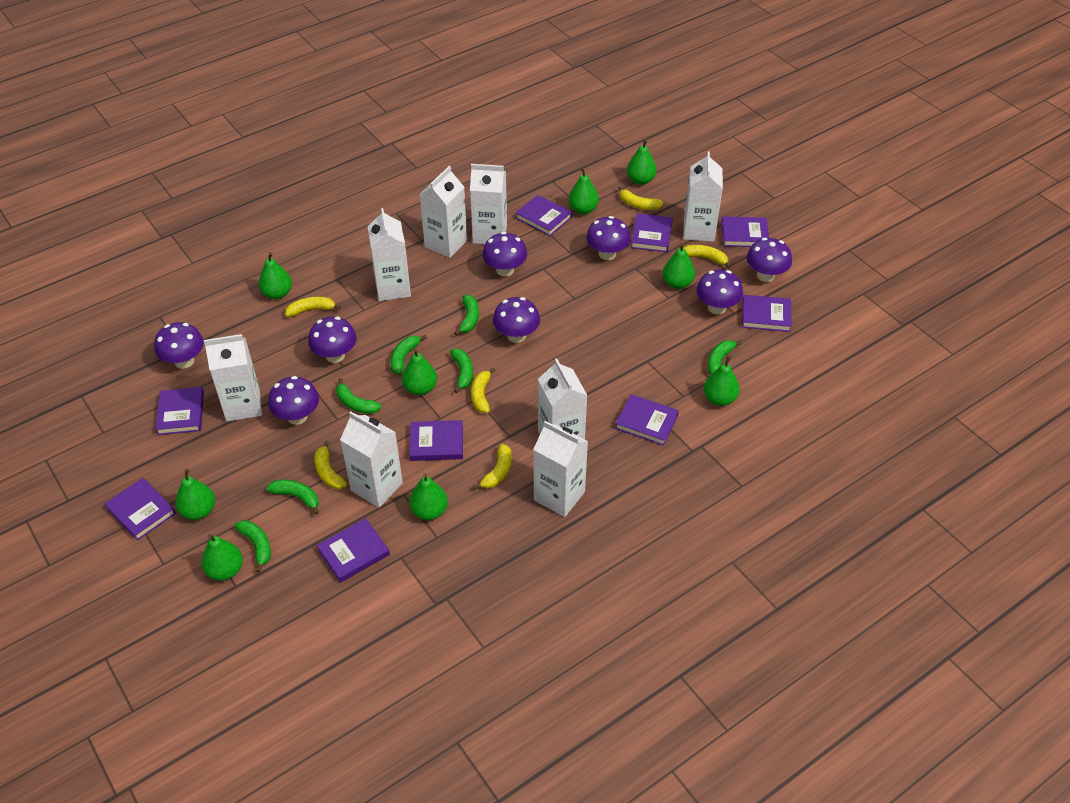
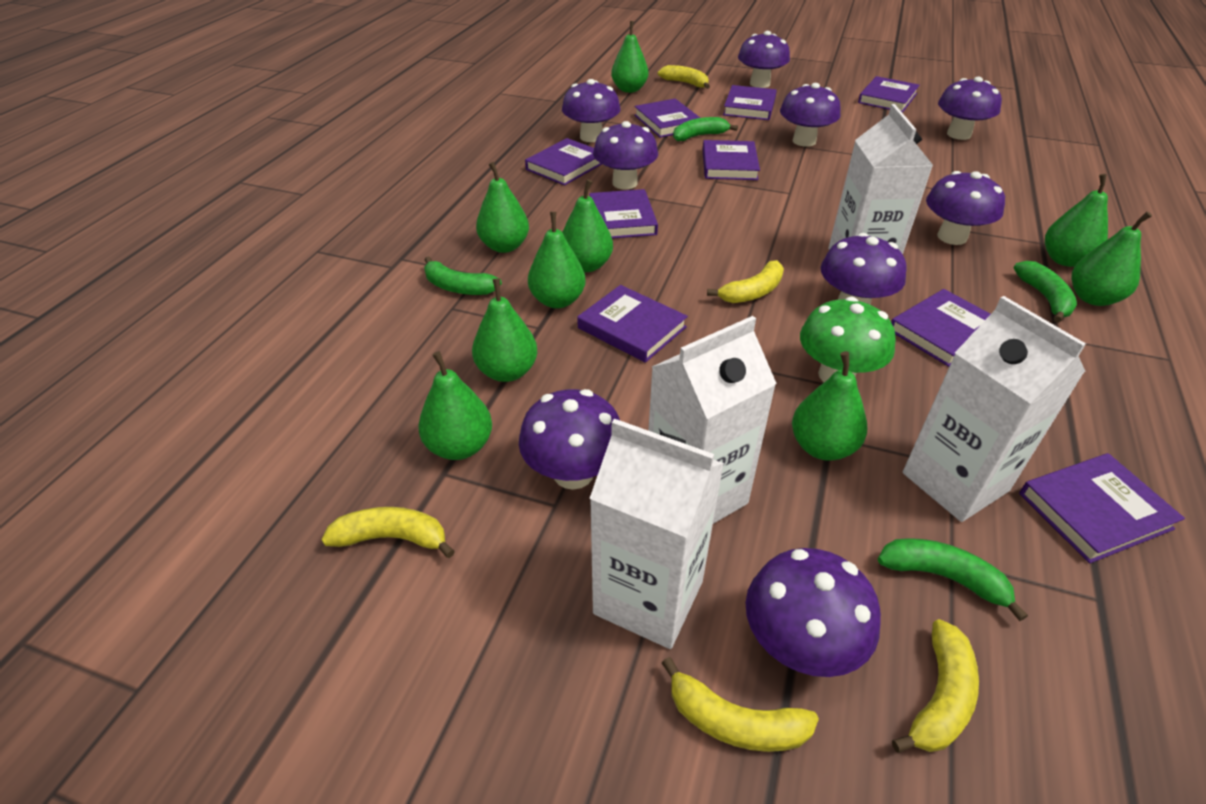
green banana: 7 -> 4
green mushroom: 0 -> 1
purple mushroom: 8 -> 9
white carton: 8 -> 4
yellow banana: 6 -> 5

